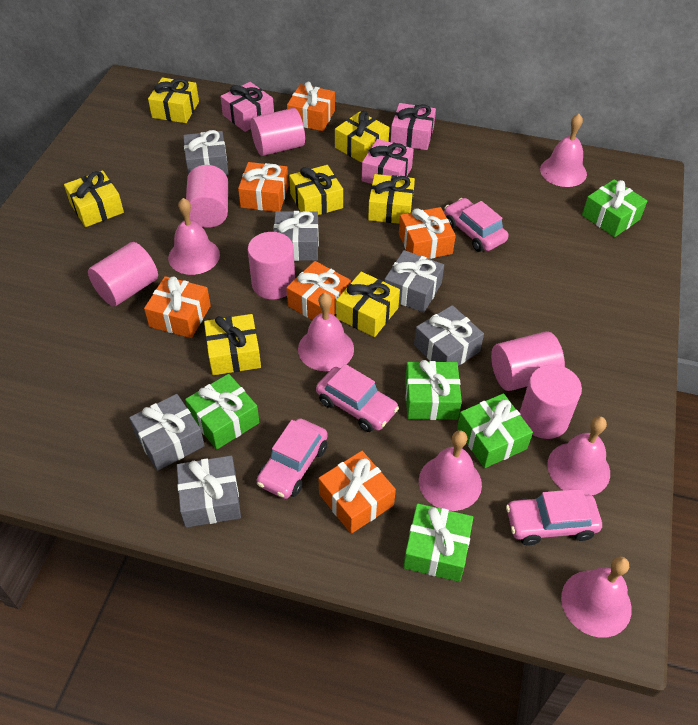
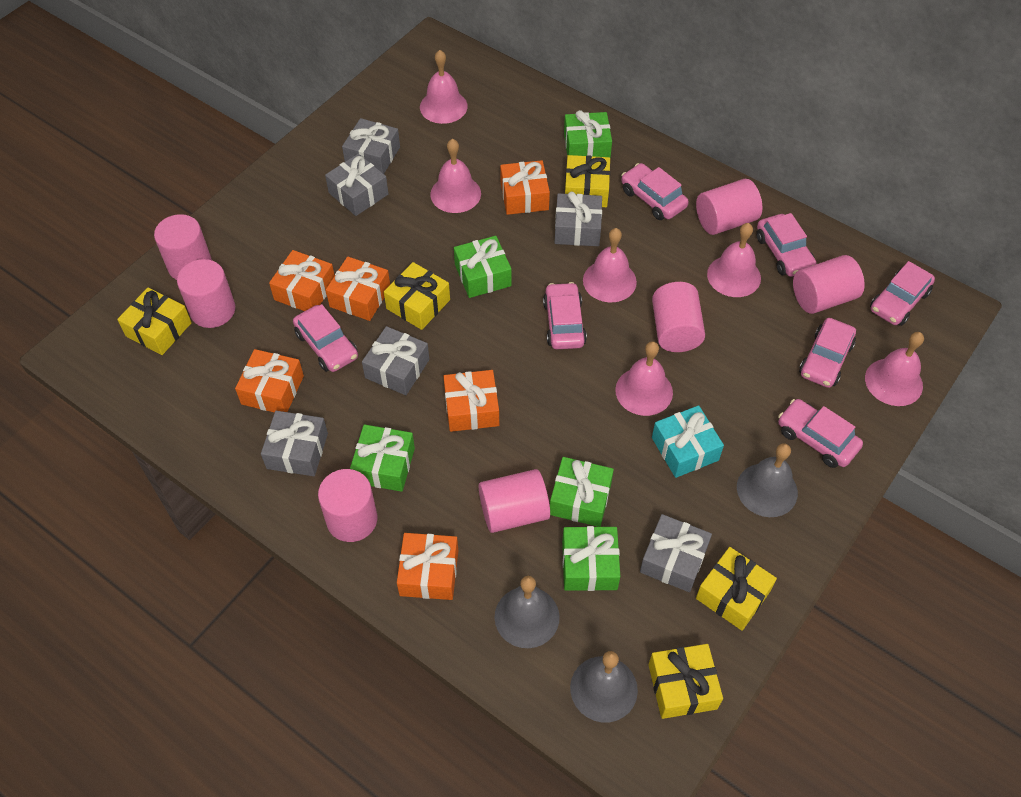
grey bell: 0 -> 3
pink car: 4 -> 7
pink cylinder: 6 -> 7
pink gift: 3 -> 0
turquoise gift: 0 -> 1
yellow gift: 7 -> 5

